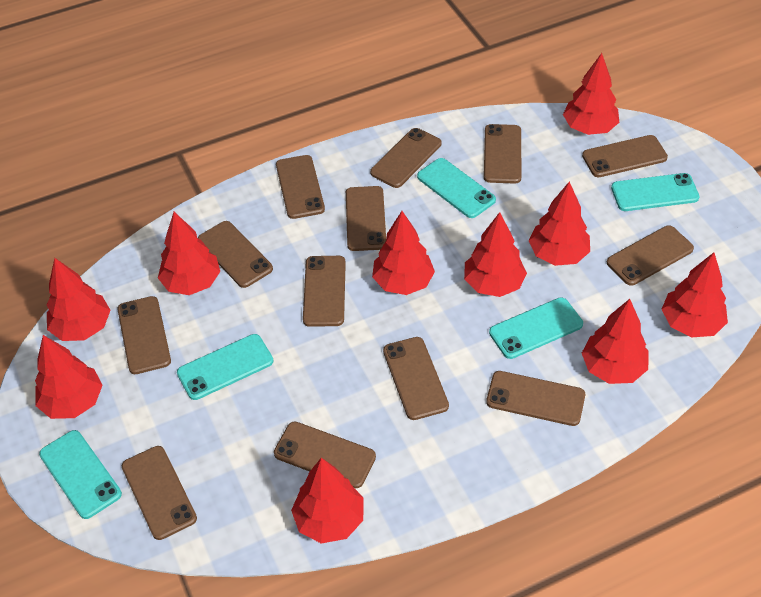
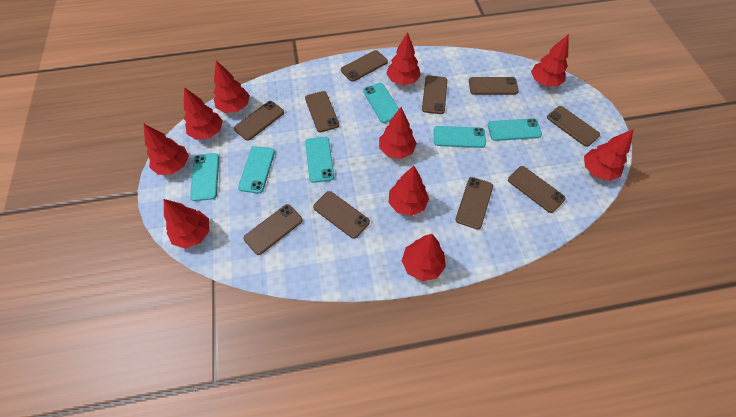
brown phone: 13 -> 10
turquoise phone: 5 -> 6

